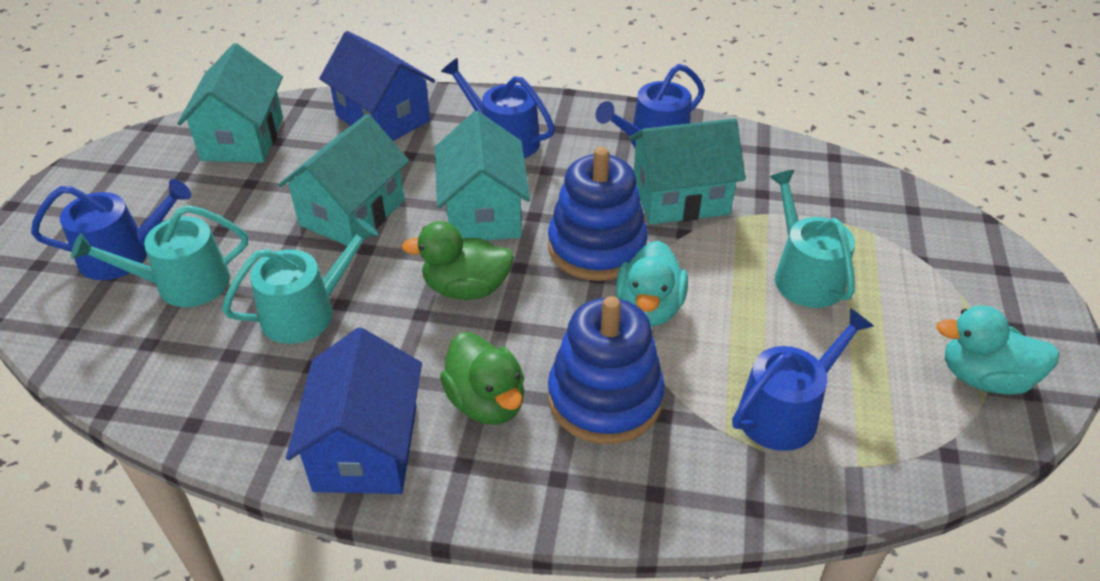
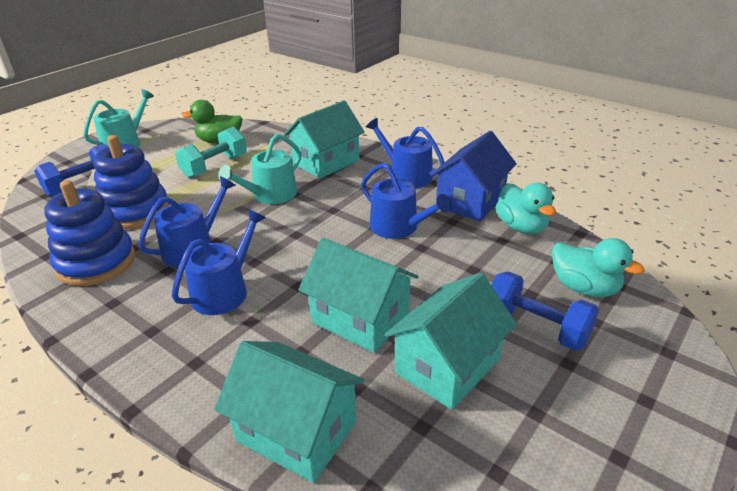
blue dumbbell: 0 -> 2
blue house: 2 -> 1
green duck: 2 -> 1
turquoise dumbbell: 0 -> 1
turquoise watering can: 3 -> 2

